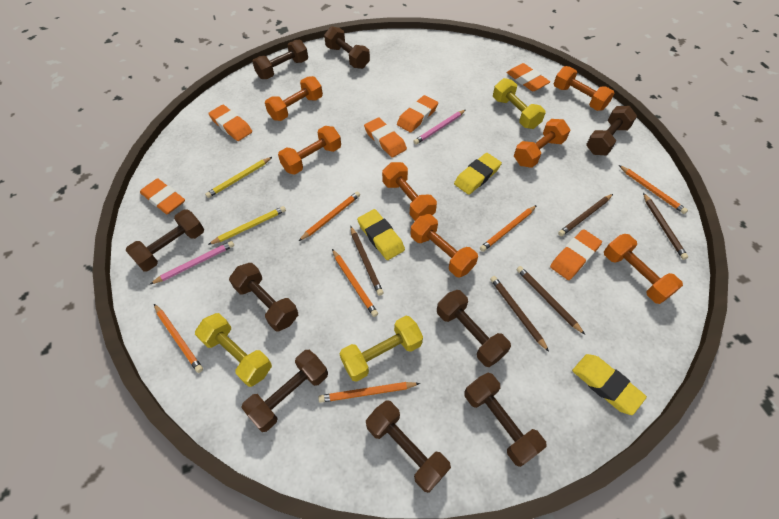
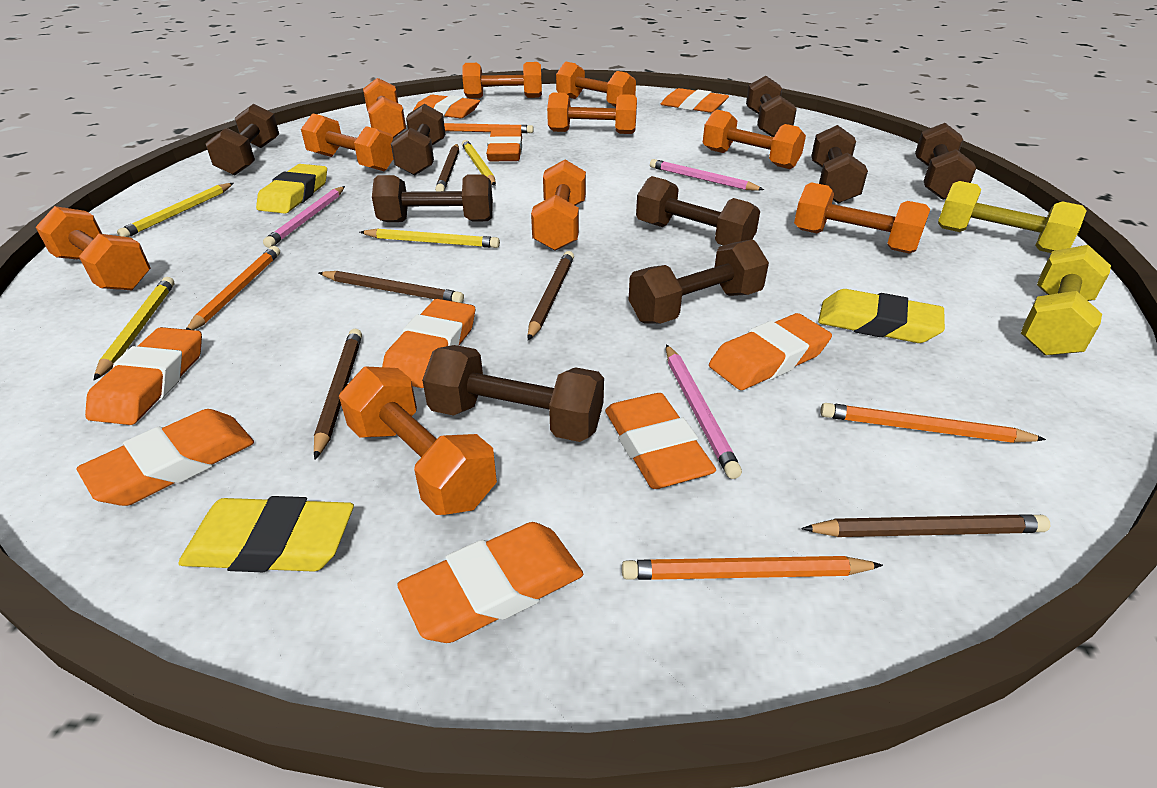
orange dumbbell: 7 -> 10
orange eraser: 6 -> 9
orange pencil: 6 -> 4
pink pencil: 2 -> 3
yellow dumbbell: 3 -> 2
yellow pencil: 2 -> 4

